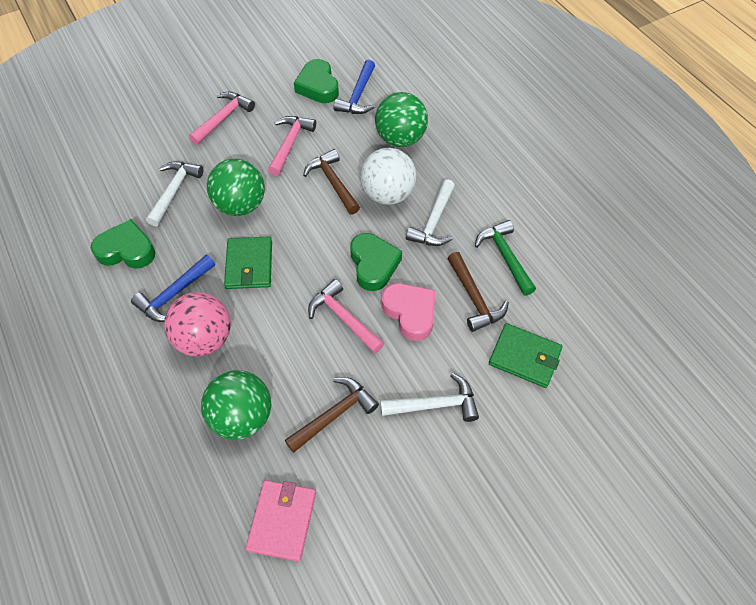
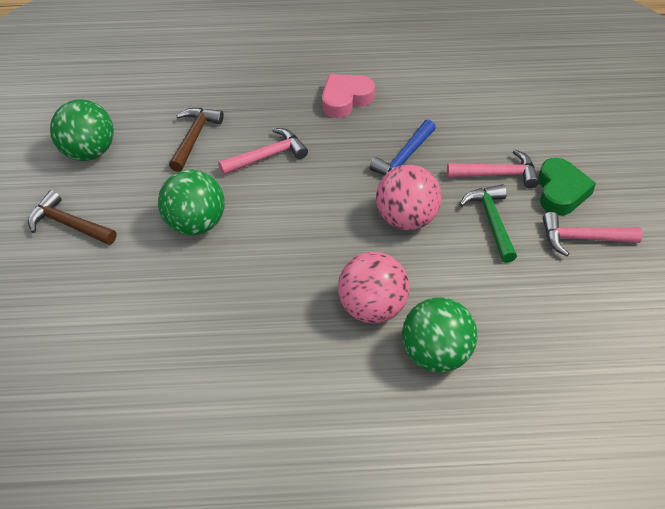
blue hammer: 2 -> 1
brown hammer: 3 -> 2
green heart: 3 -> 1
green wallet: 2 -> 0
pink ball: 1 -> 2
pink wallet: 1 -> 0
white ball: 1 -> 0
white hammer: 3 -> 0

